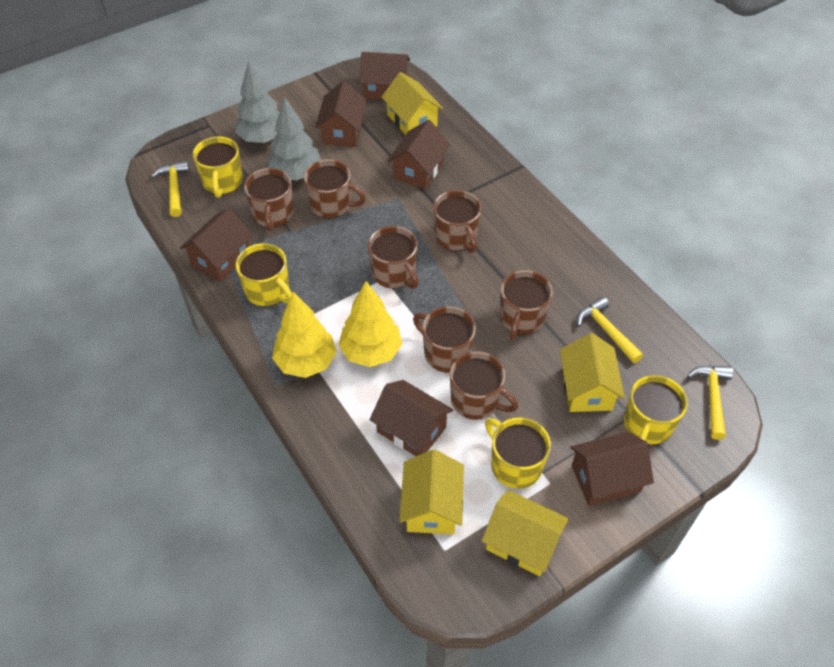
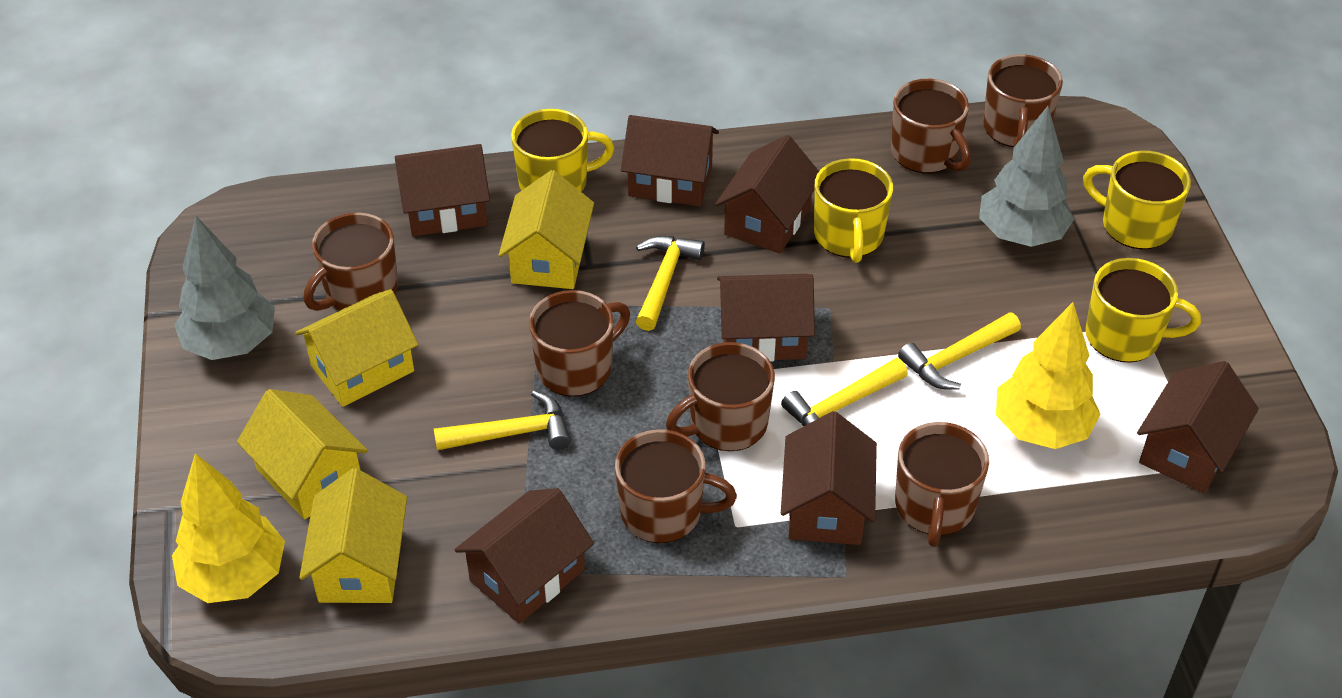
brown house: 6 -> 7
yellow hammer: 3 -> 4

